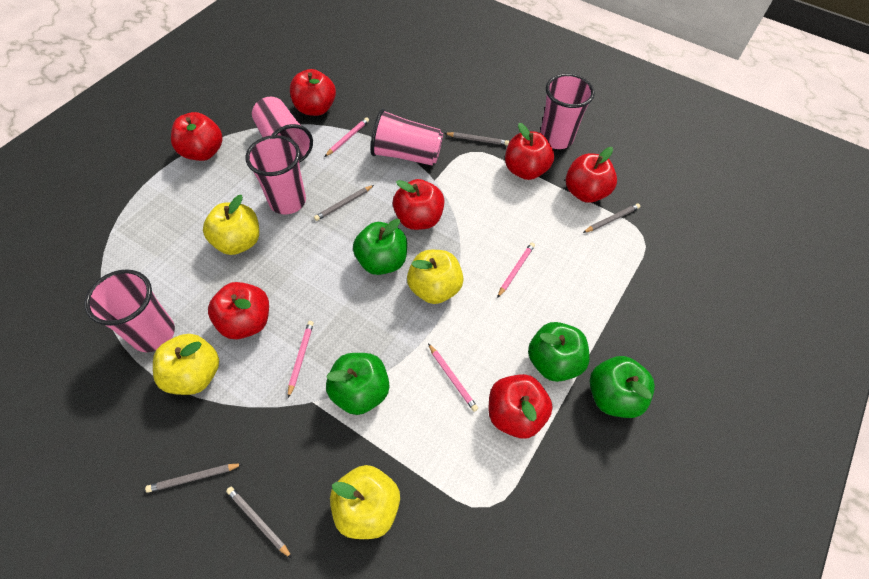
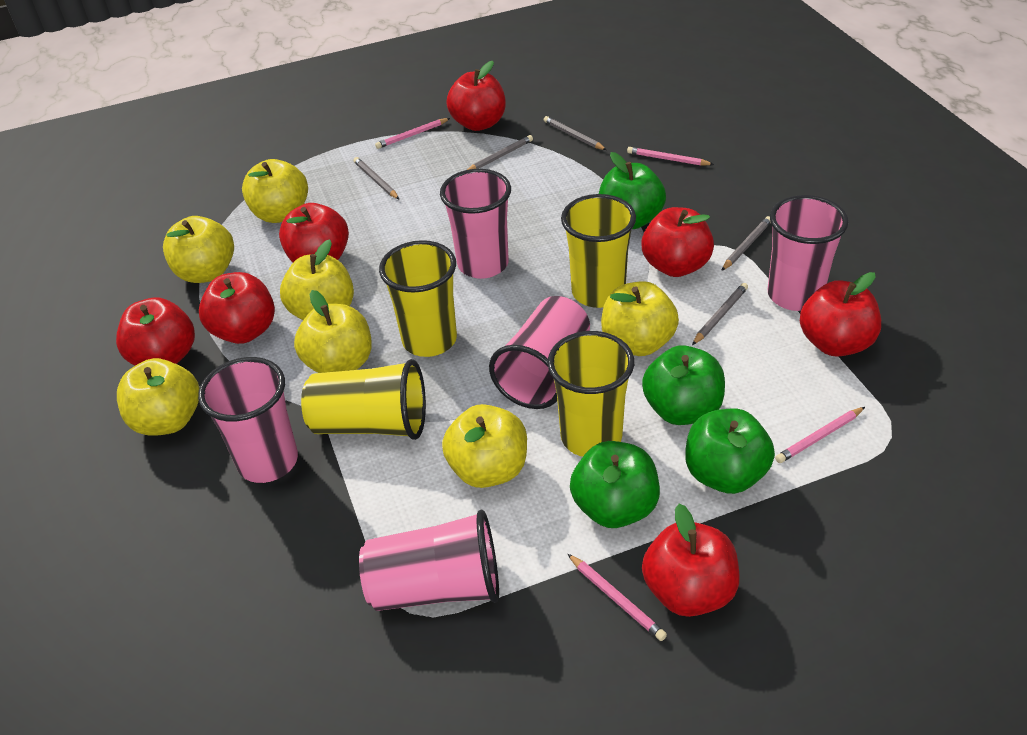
yellow apple: 4 -> 7
yellow cup: 0 -> 4

